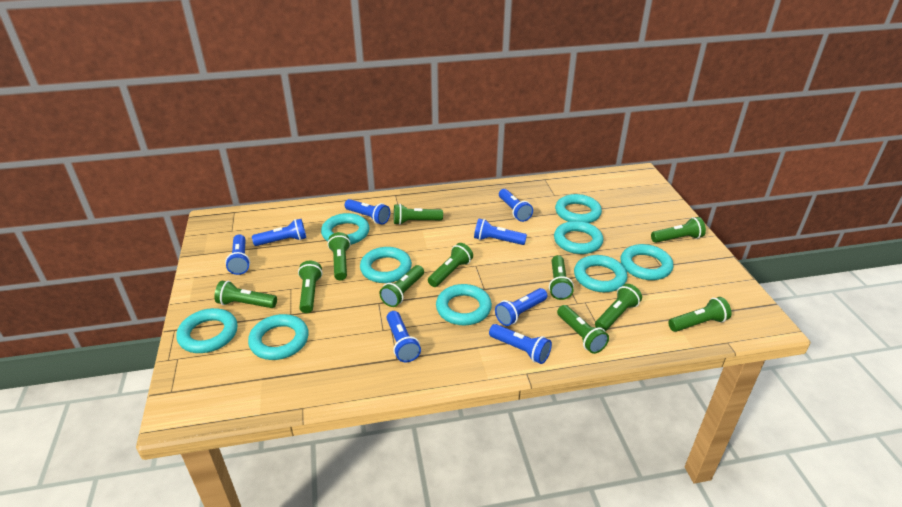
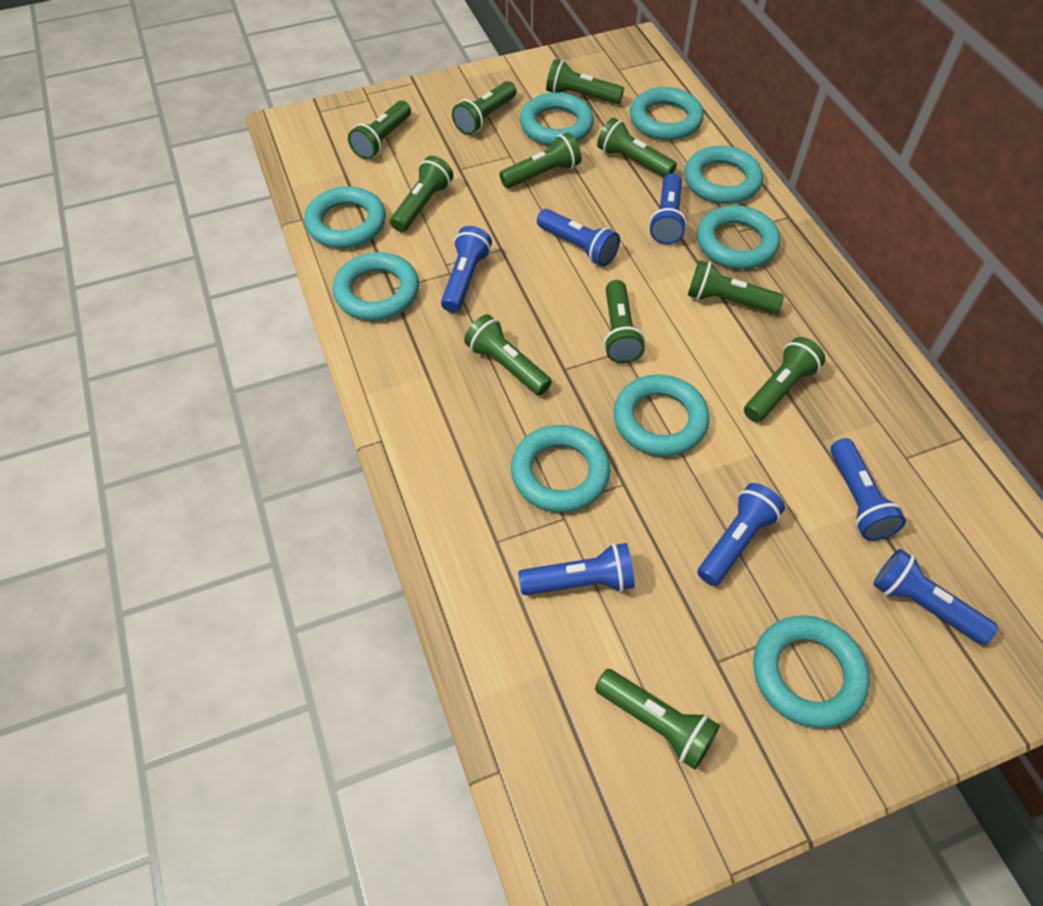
blue flashlight: 8 -> 7

